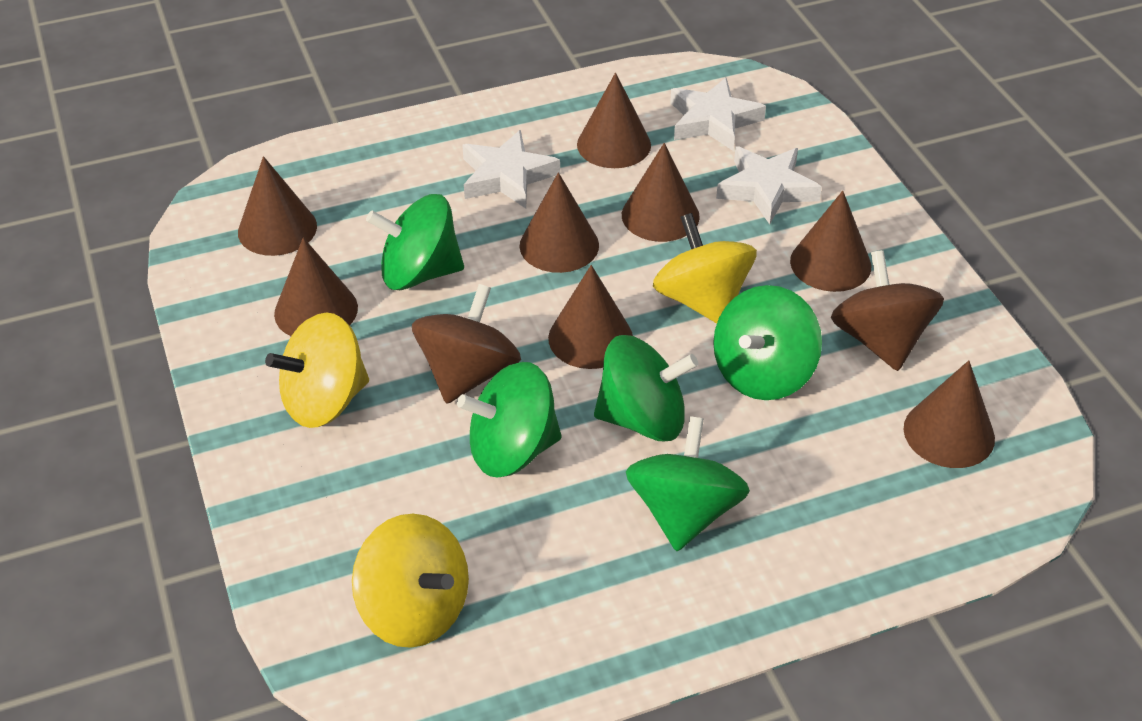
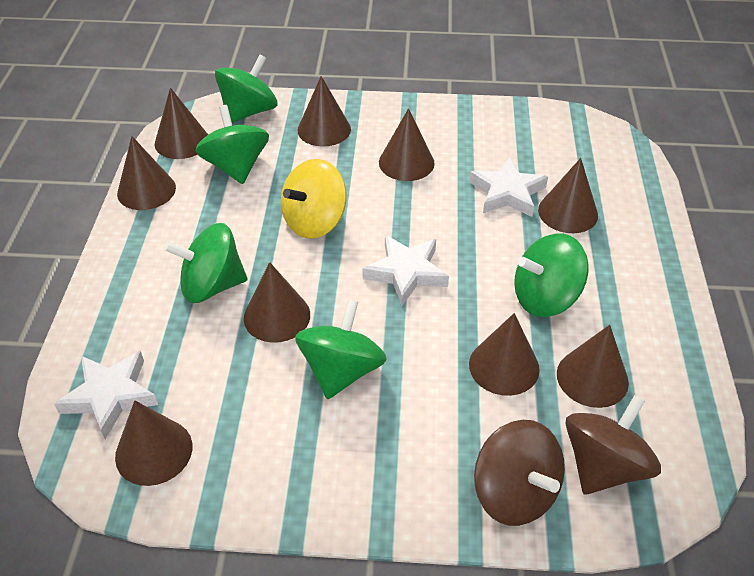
brown cone: 8 -> 9
yellow spinning top: 3 -> 1

